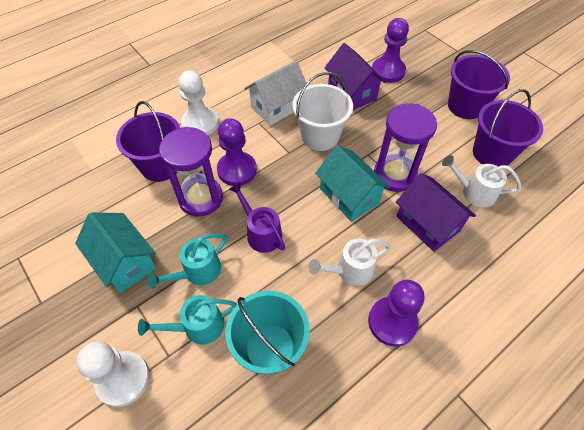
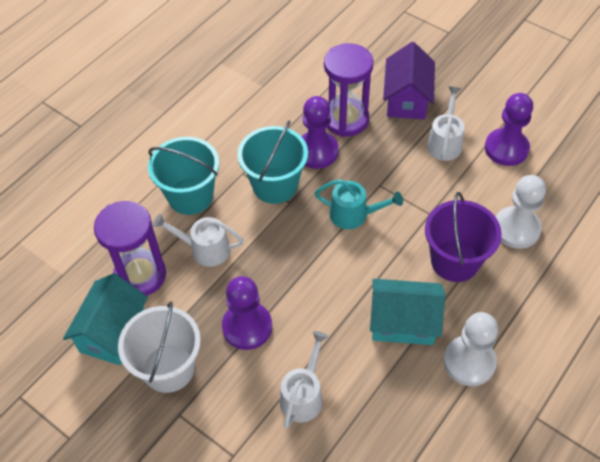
purple bucket: 3 -> 1
purple house: 2 -> 1
purple watering can: 1 -> 0
turquoise bucket: 1 -> 2
turquoise watering can: 2 -> 1
white house: 1 -> 0
white watering can: 2 -> 3

